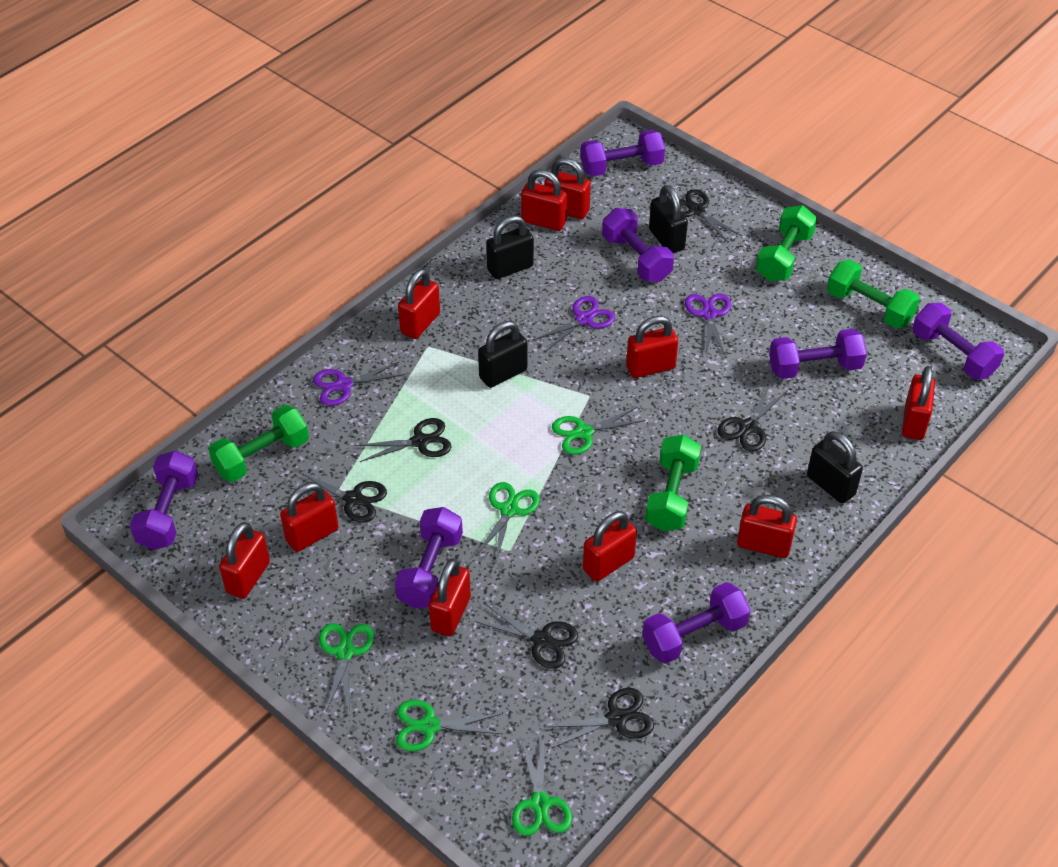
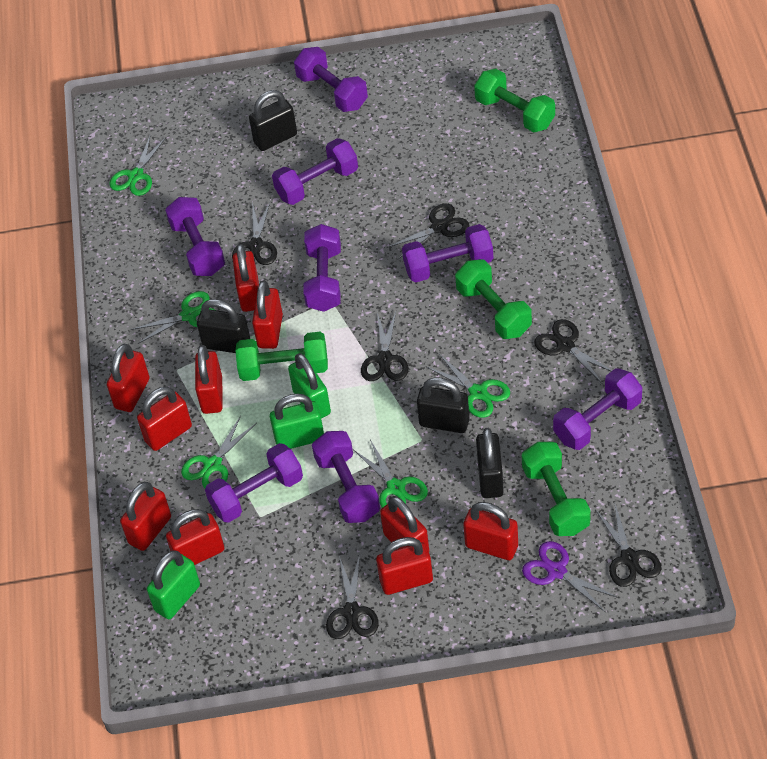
green padlock: 0 -> 3
purple dumbbell: 7 -> 8
purple scissors: 3 -> 1

